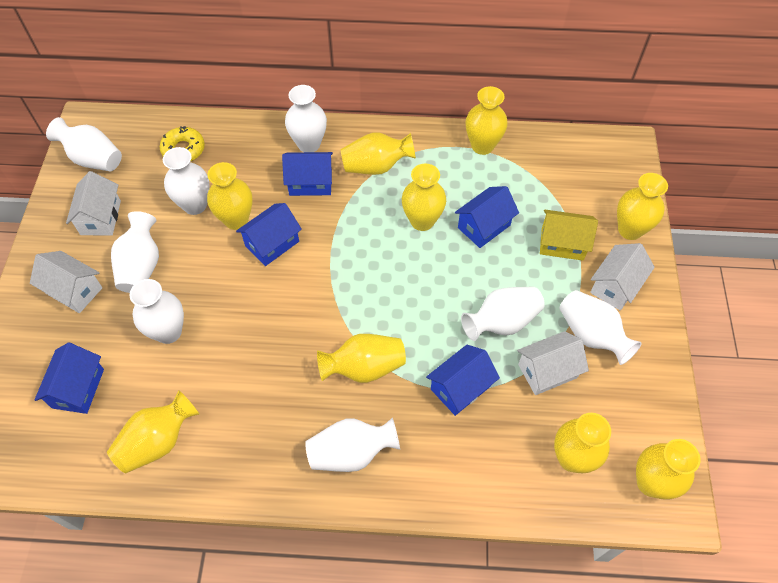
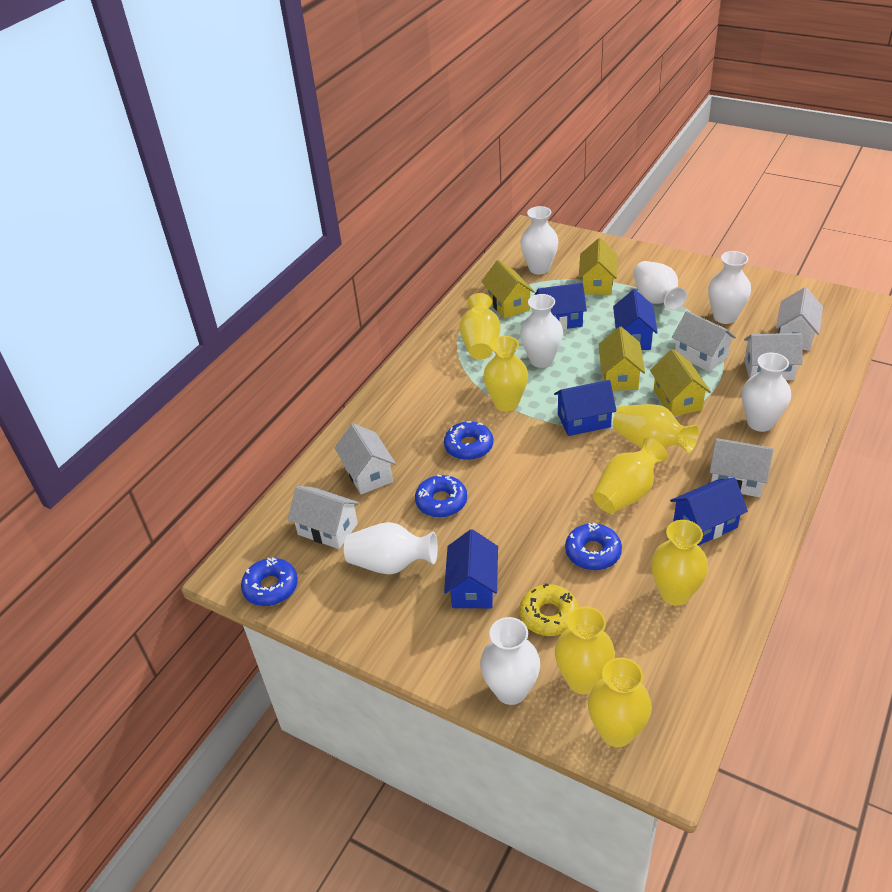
blue donut: 0 -> 4
white house: 4 -> 6
white vase: 8 -> 7
yellow house: 1 -> 4
yellow vase: 9 -> 7

